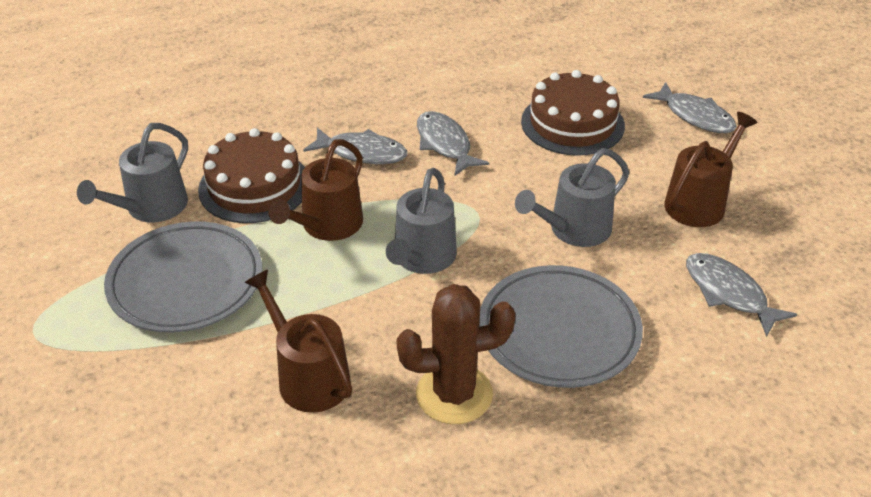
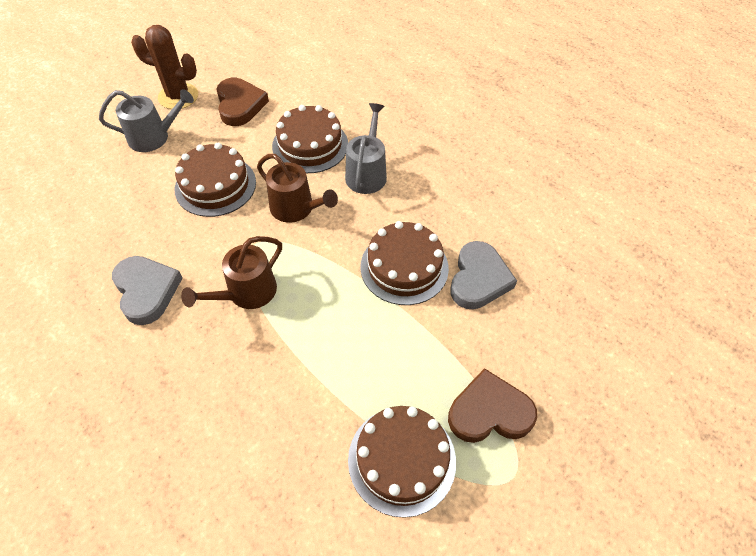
brown cake: 2 -> 4
brown heart: 0 -> 2
brown watering can: 3 -> 2
grey fish: 4 -> 0
grey heart: 0 -> 2
grey plate: 2 -> 0
grey watering can: 3 -> 2

